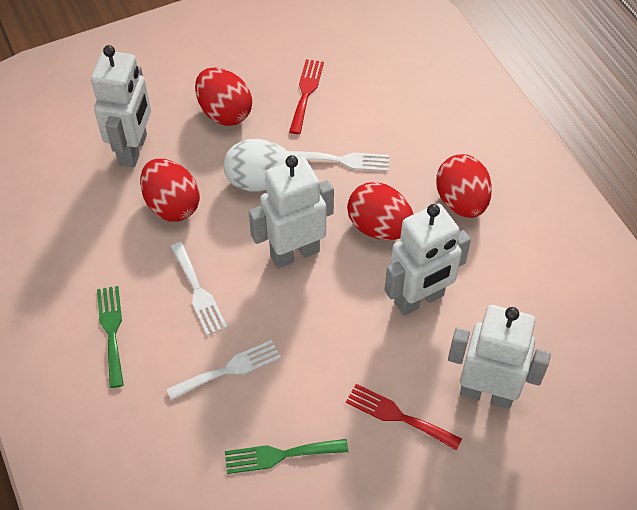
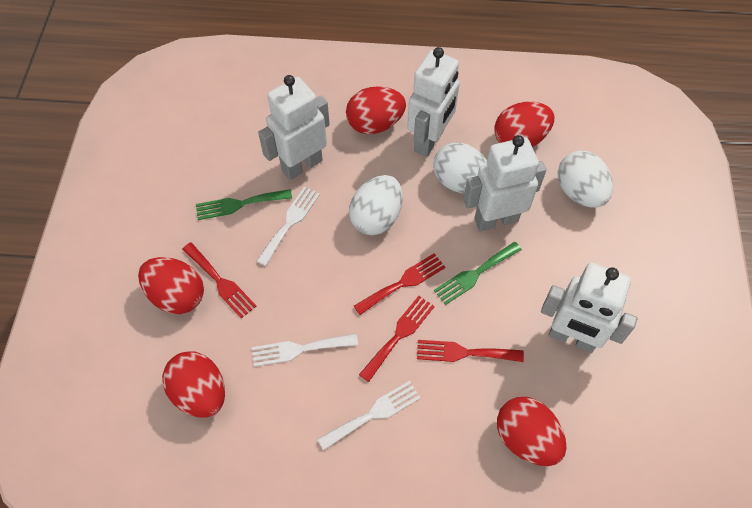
red egg: 4 -> 5
red fork: 2 -> 4
white egg: 1 -> 3

